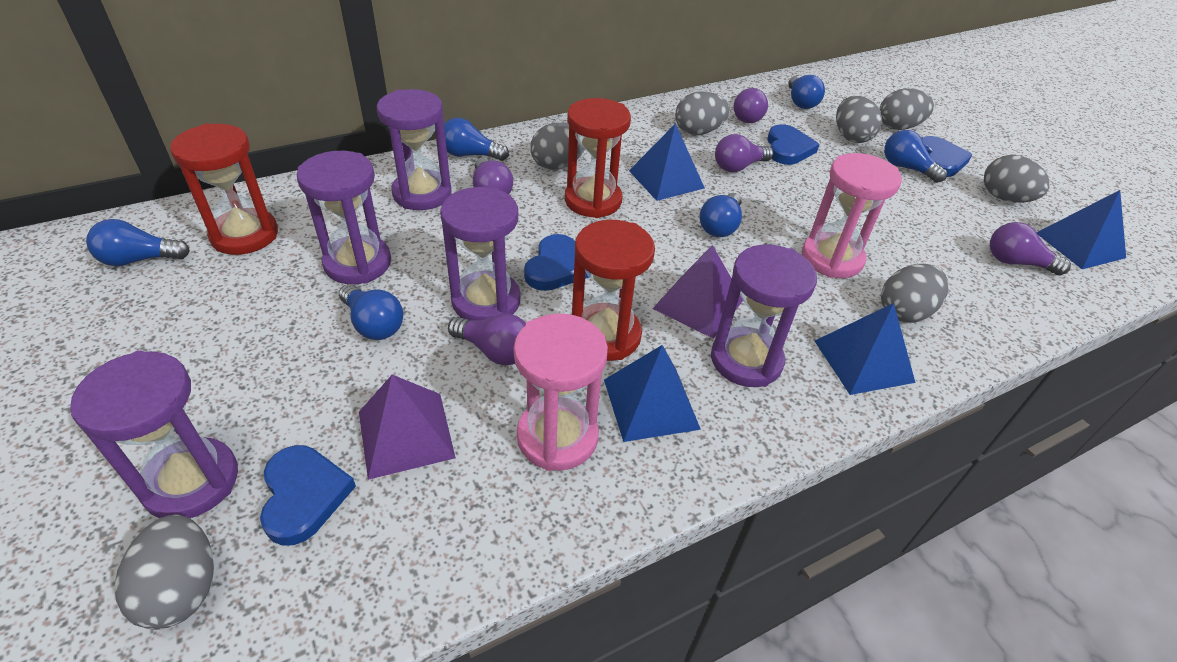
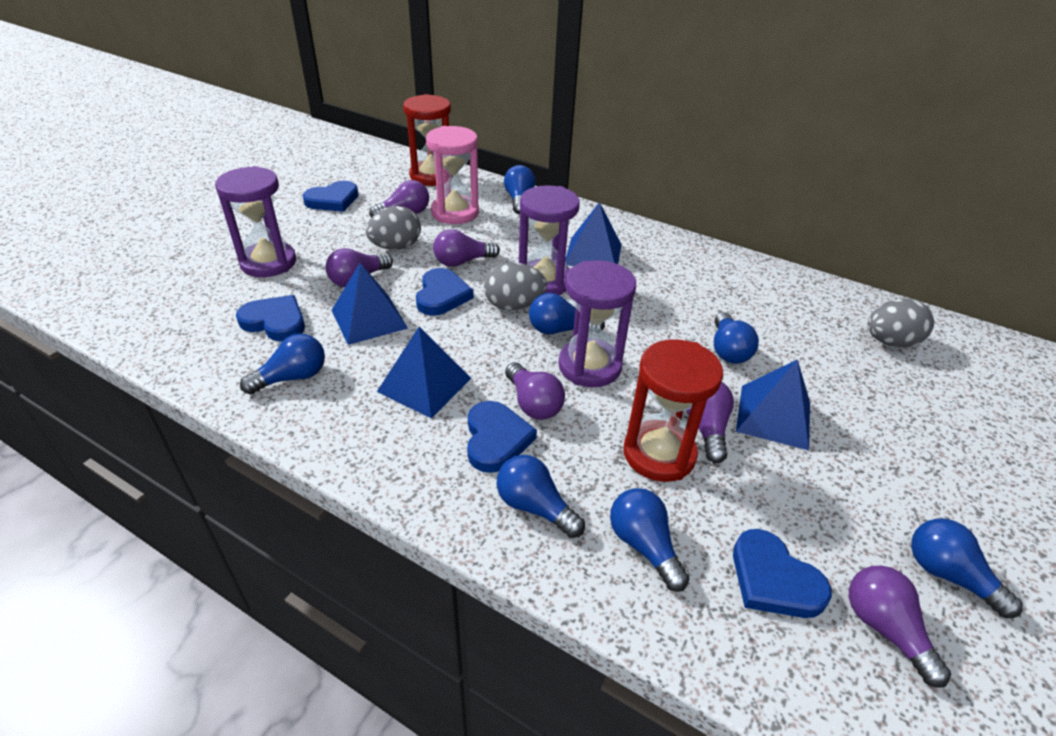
blue heart: 4 -> 5
blue light bulb: 6 -> 7
grey egg: 7 -> 3
pink hourglass: 2 -> 1
purple hourglass: 5 -> 3
purple light bulb: 5 -> 6
purple pyramid: 2 -> 0
red hourglass: 3 -> 2

